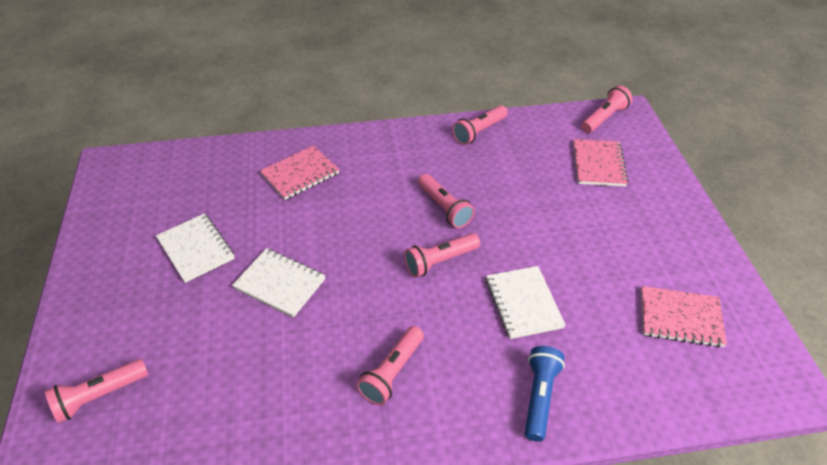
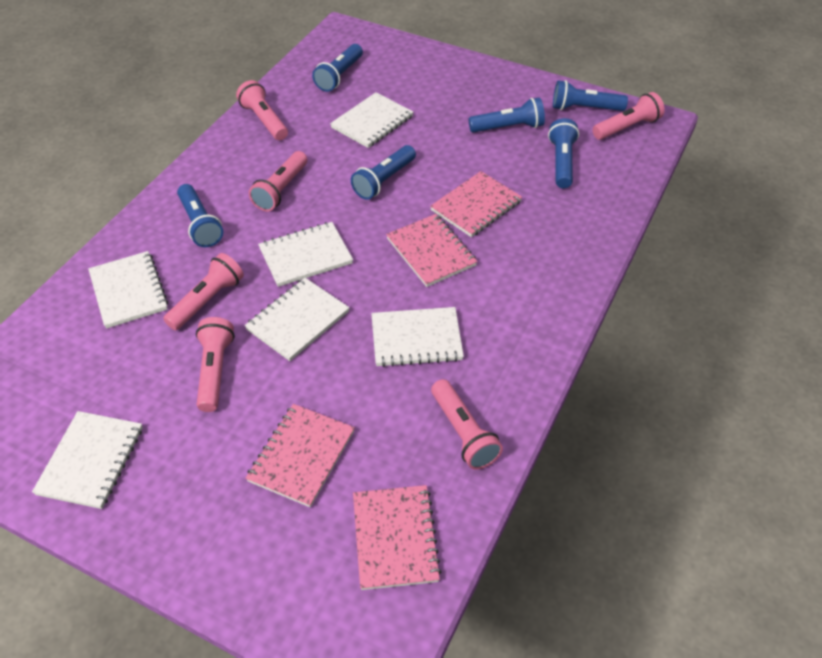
blue flashlight: 1 -> 6
pink notebook: 3 -> 4
white notebook: 3 -> 6

